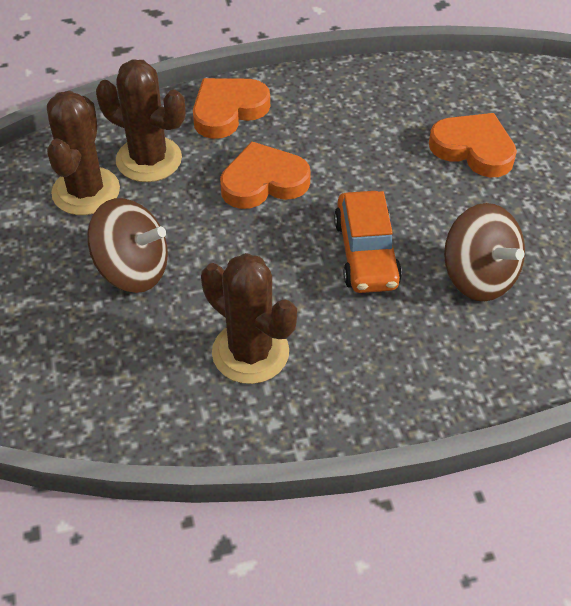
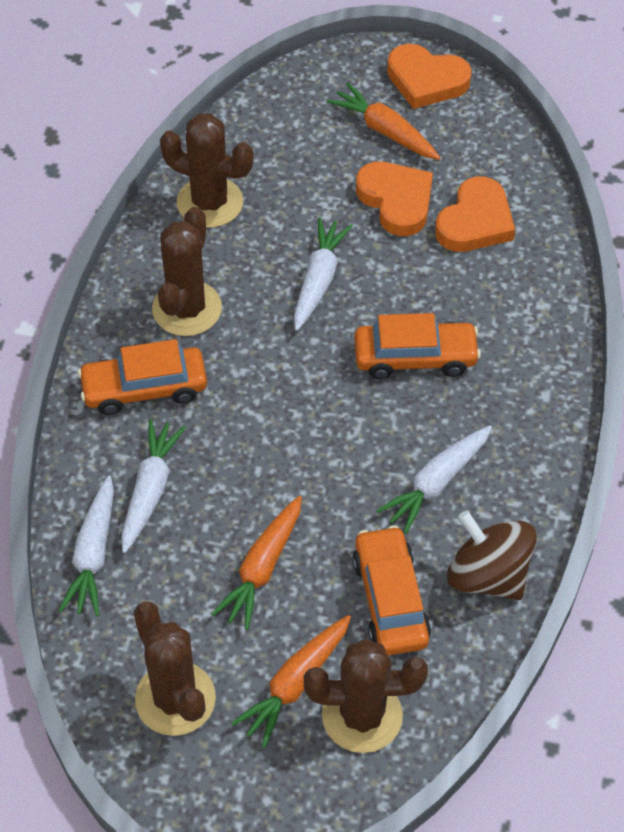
brown cactus: 3 -> 4
brown spinning top: 2 -> 1
orange car: 1 -> 3
orange carrot: 0 -> 3
white carrot: 0 -> 4

